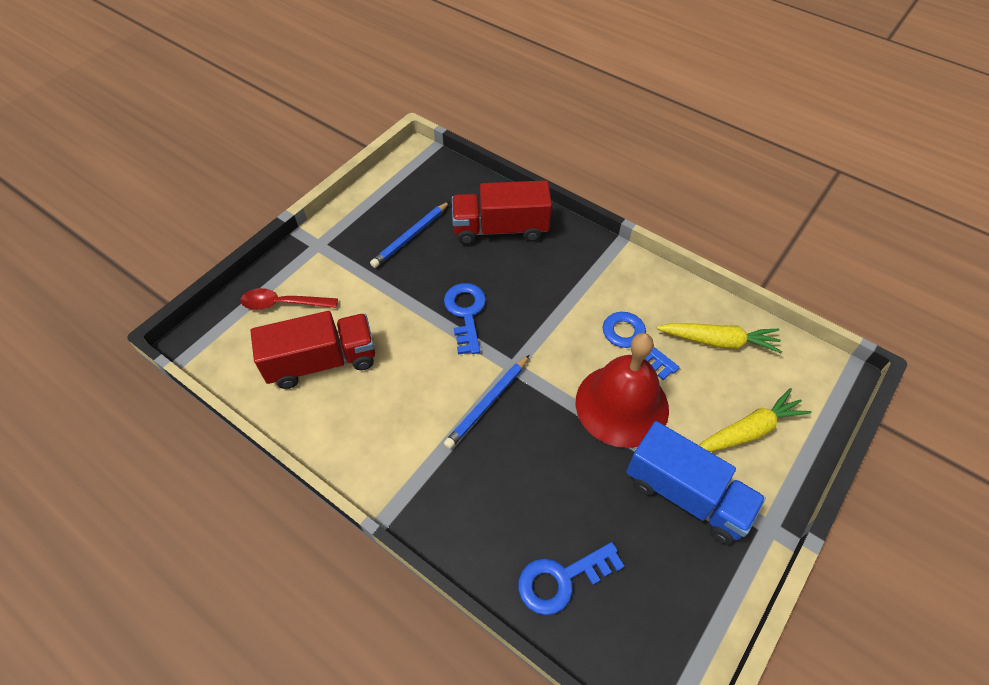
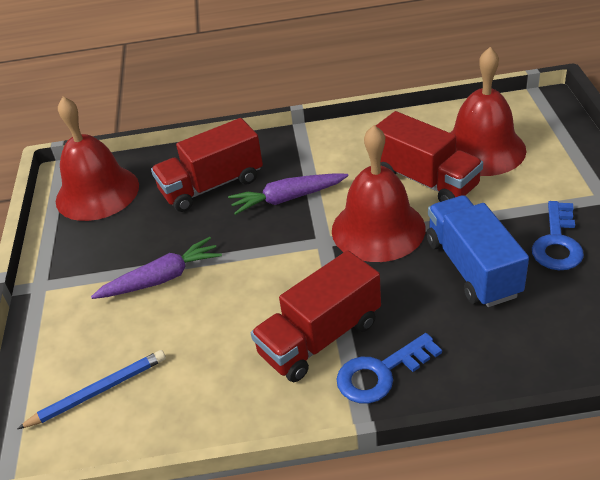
blue key: 3 -> 2
blue pencil: 2 -> 1
purple carrot: 0 -> 2
red bell: 1 -> 3
red spoon: 1 -> 0
red truck: 2 -> 3
yellow carrot: 2 -> 0

